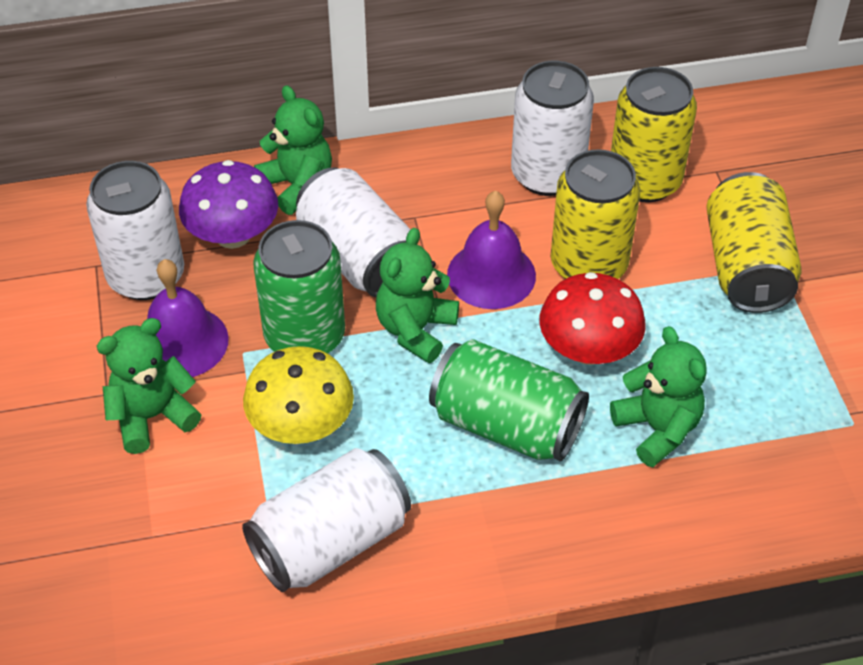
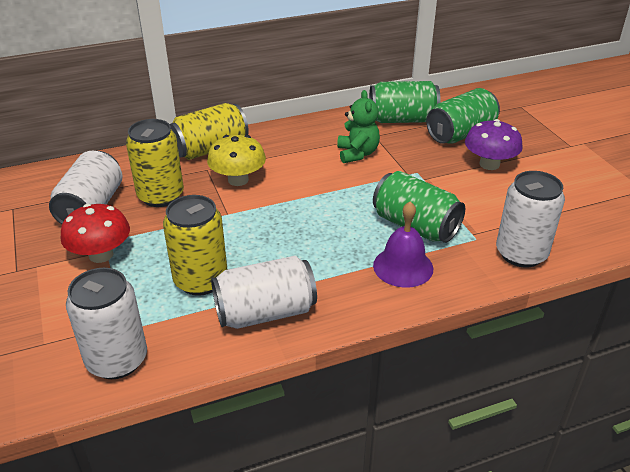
green can: 2 -> 3
green teddy bear: 4 -> 1
purple bell: 2 -> 1

